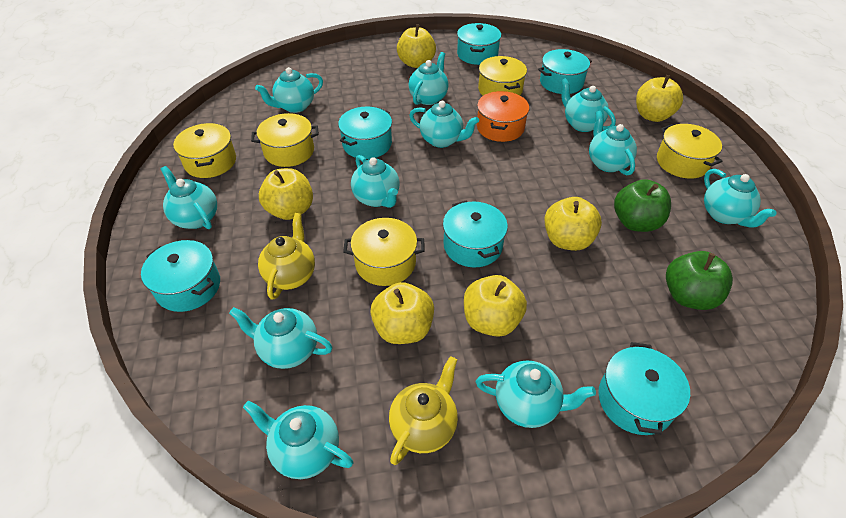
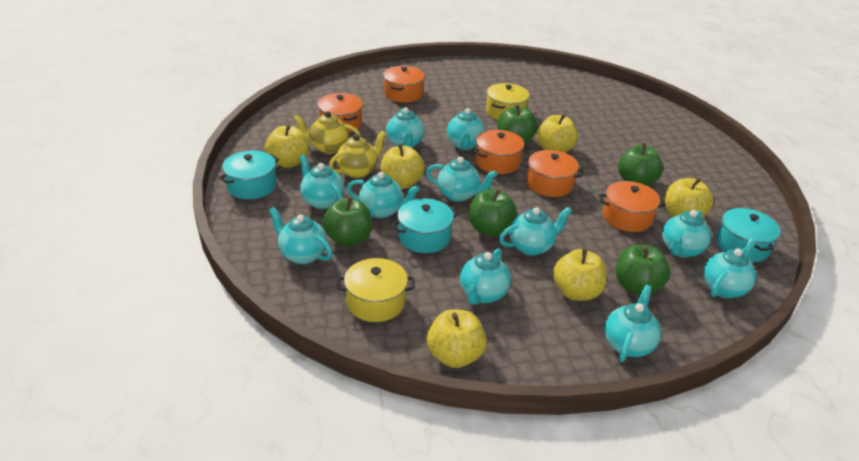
green apple: 2 -> 5
orange pot: 1 -> 5
turquoise pot: 6 -> 3
yellow pot: 5 -> 2

